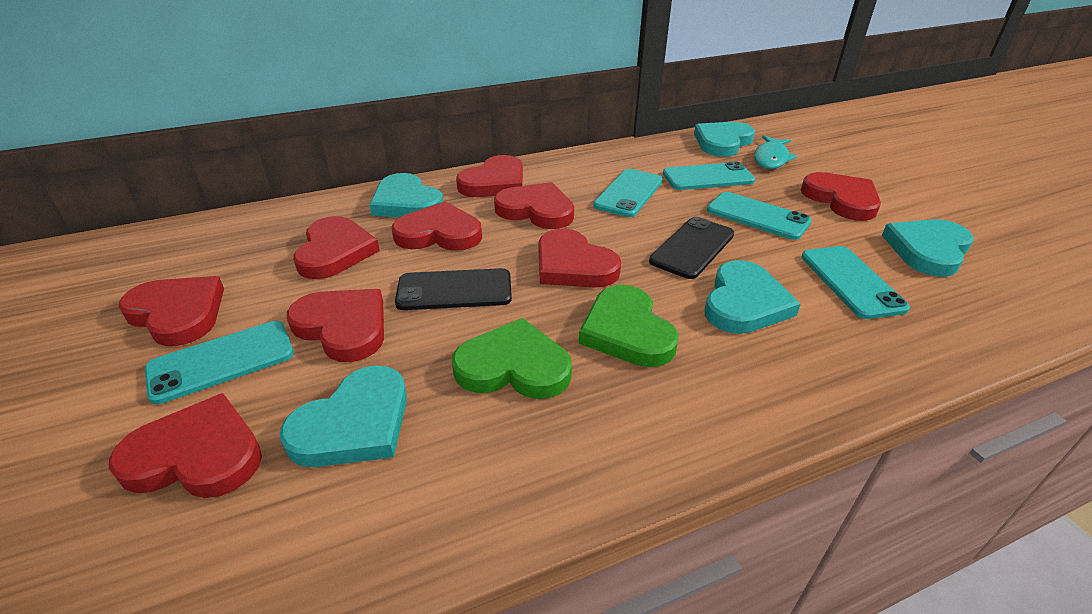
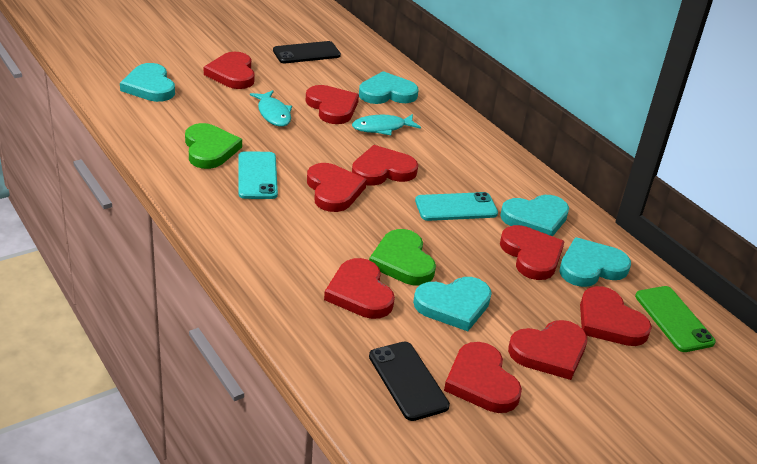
green phone: 0 -> 1
turquoise fish: 1 -> 2
turquoise phone: 5 -> 2

